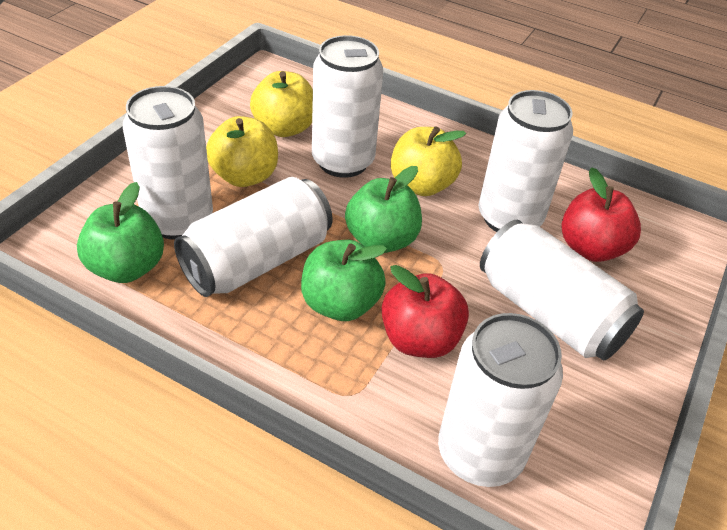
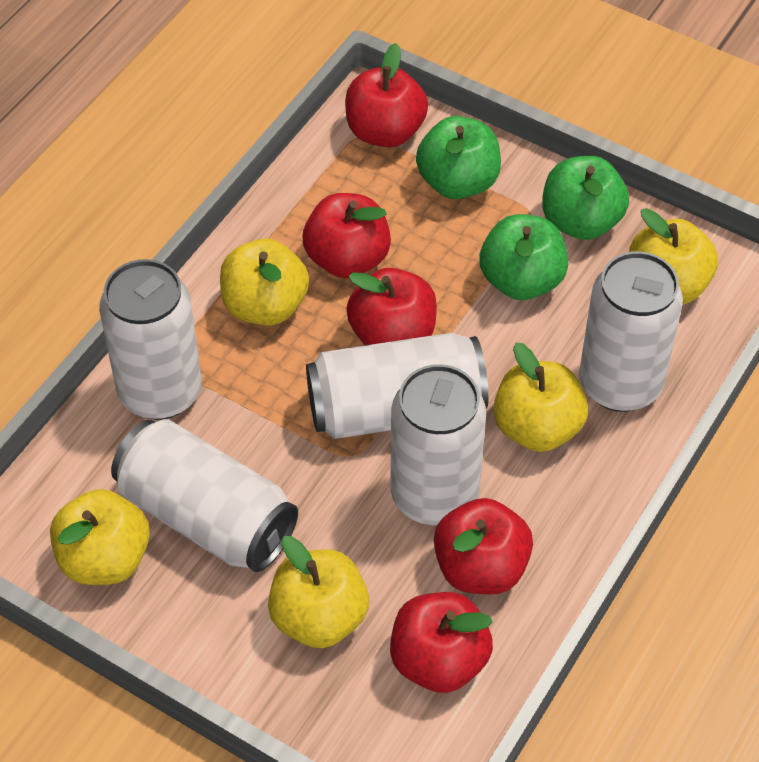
red apple: 2 -> 5
white can: 6 -> 5
yellow apple: 3 -> 5

